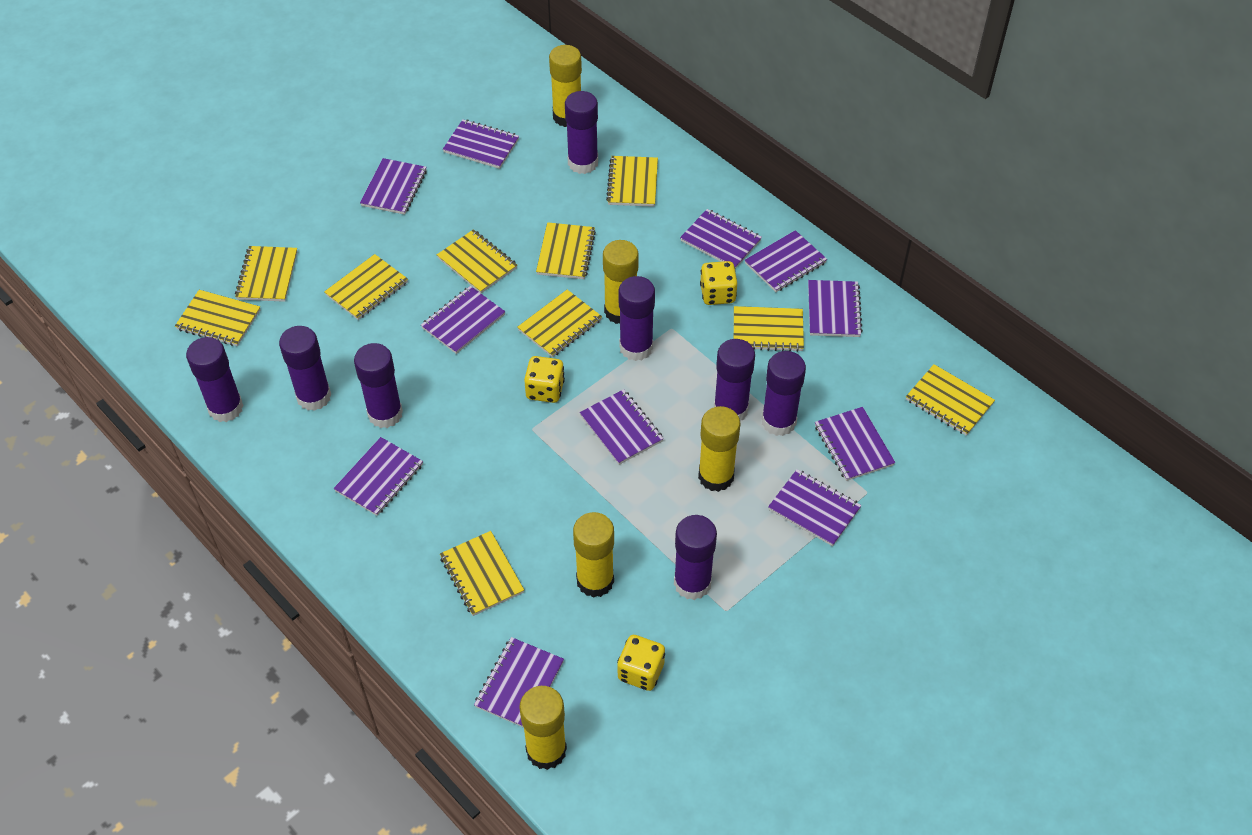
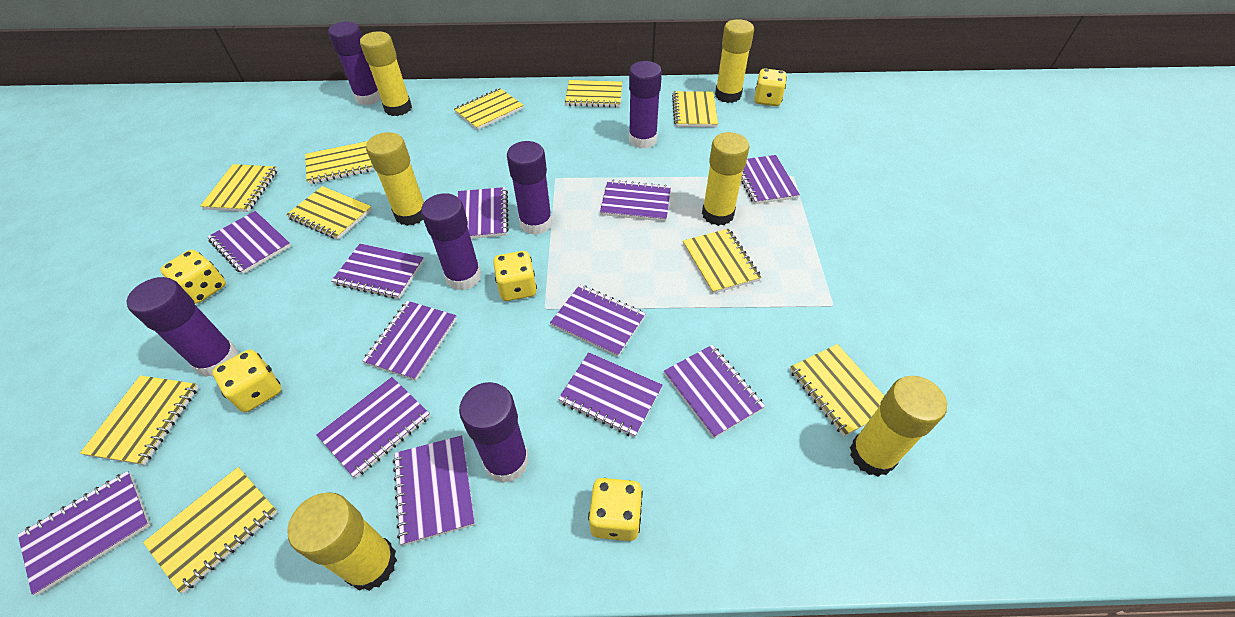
purple glue stick: 8 -> 6
purple notebook: 11 -> 12
yellow dice: 3 -> 5
yellow glue stick: 5 -> 6

